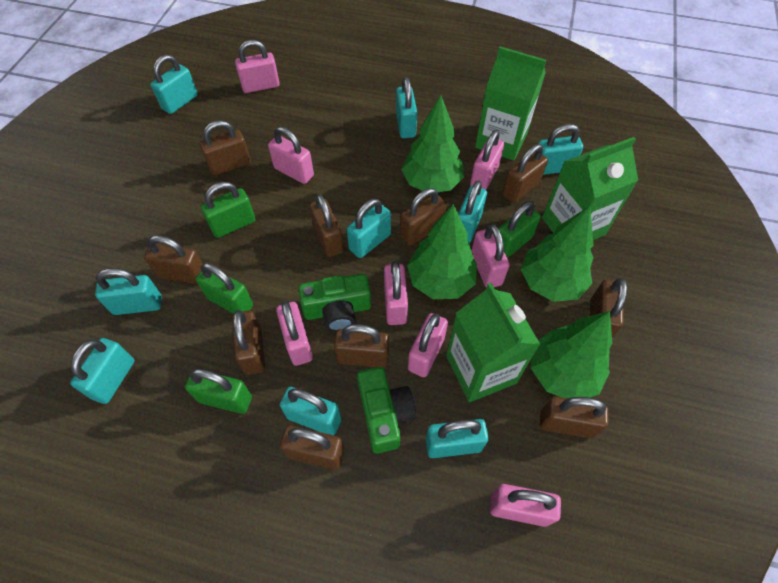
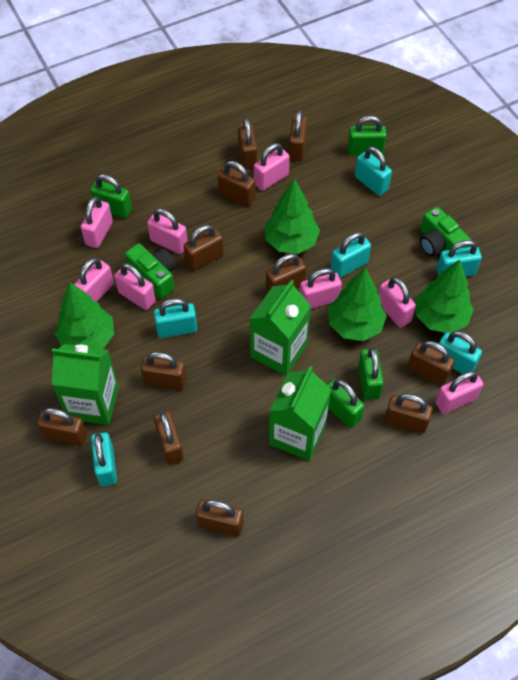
brown padlock: 10 -> 11
turquoise padlock: 9 -> 6

